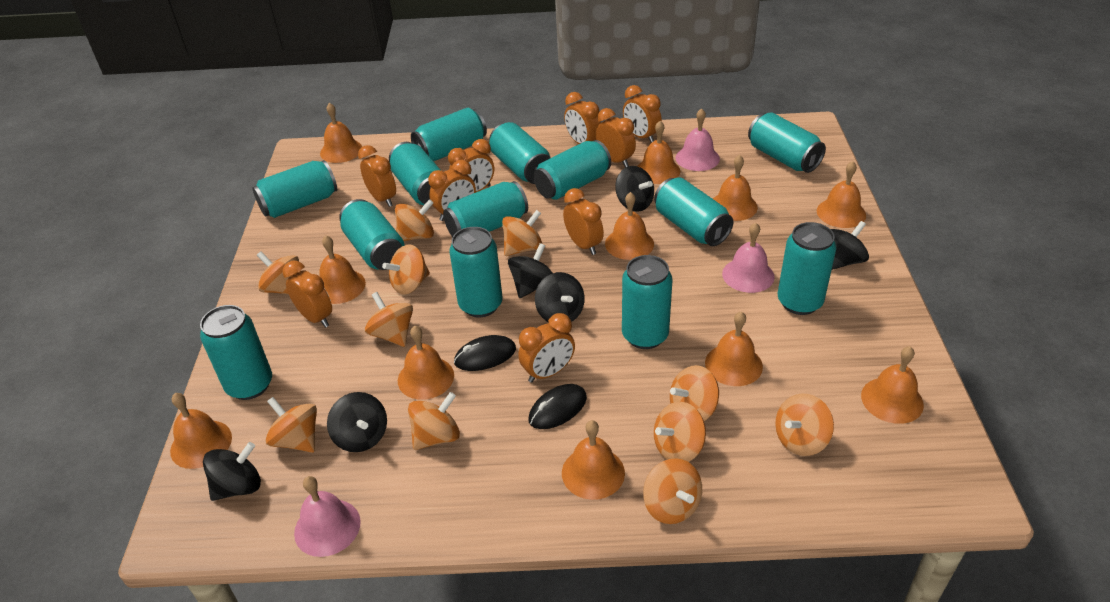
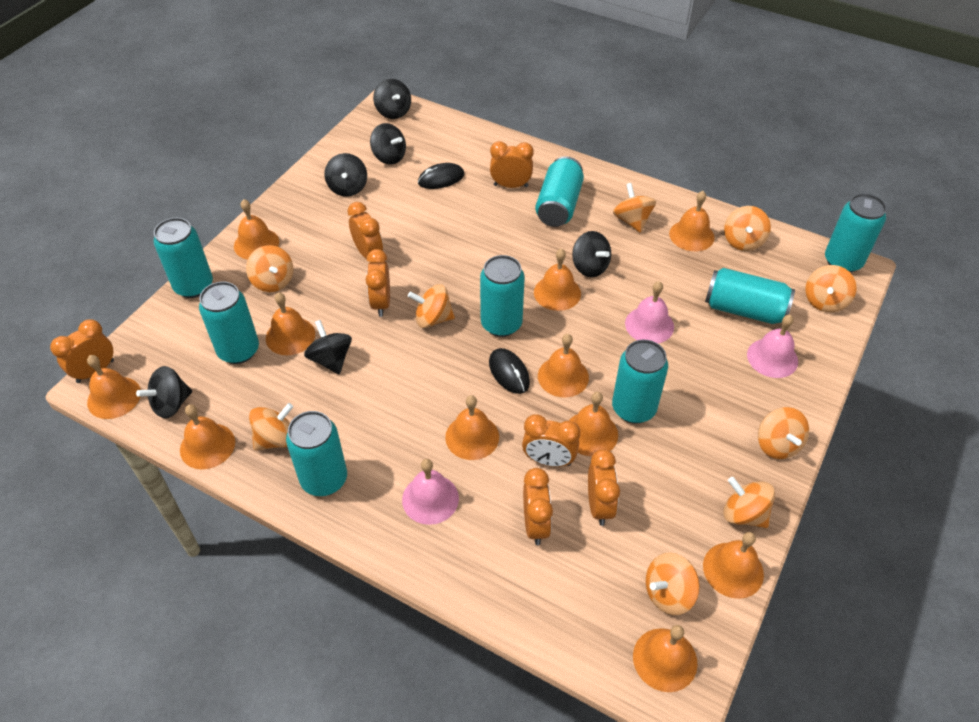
orange clock: 9 -> 7
orange spinning top: 11 -> 9
turquoise can: 13 -> 8

